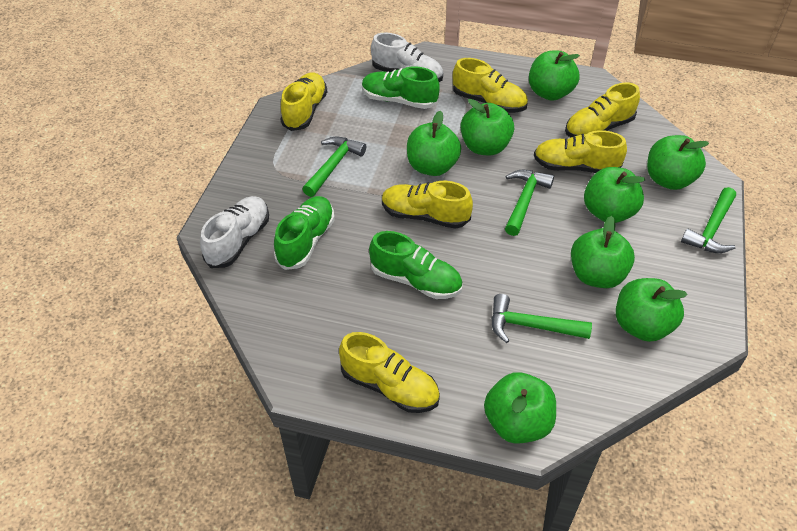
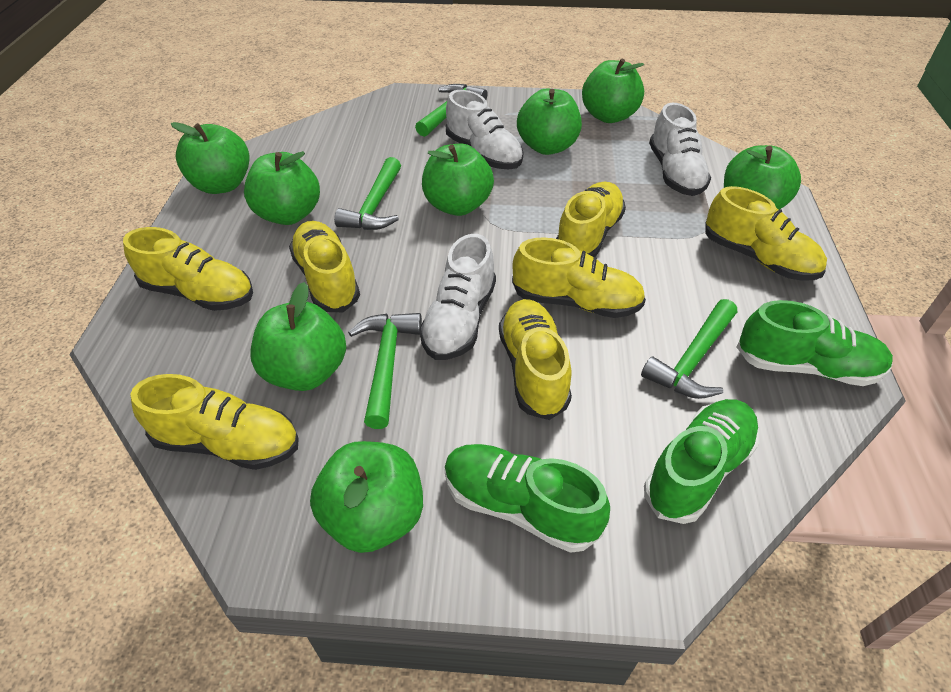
white shoe: 2 -> 3
yellow shoe: 6 -> 7

